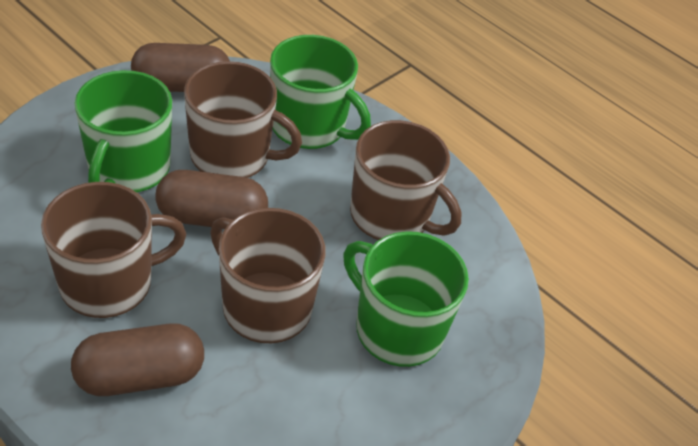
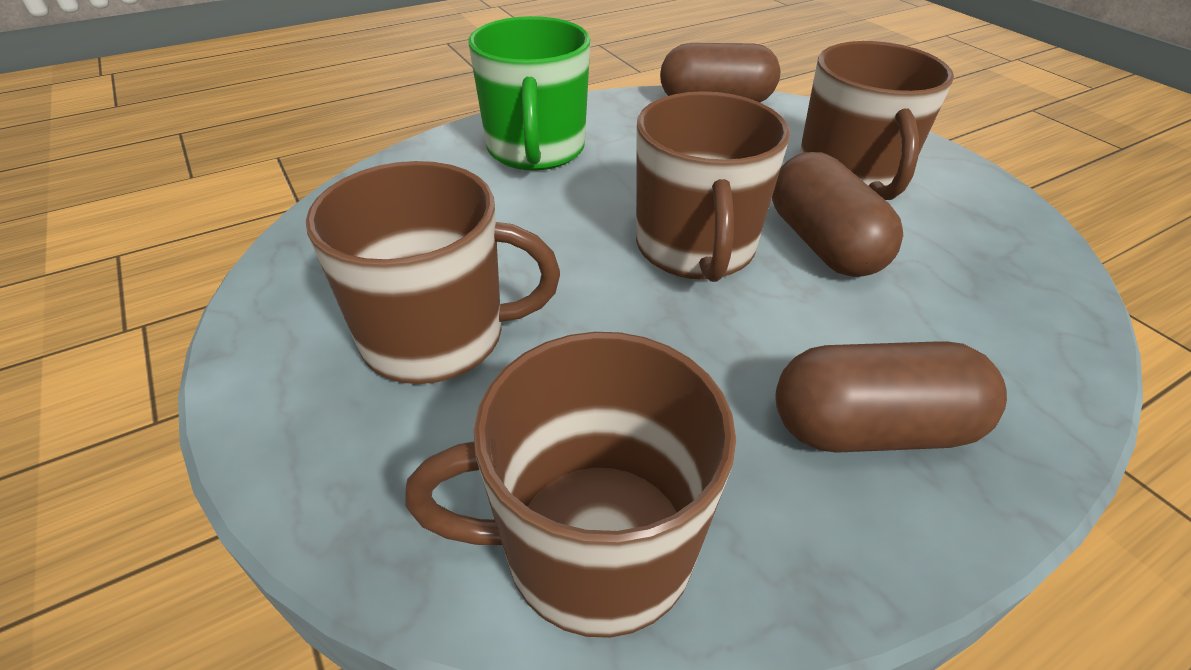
green mug: 3 -> 1

